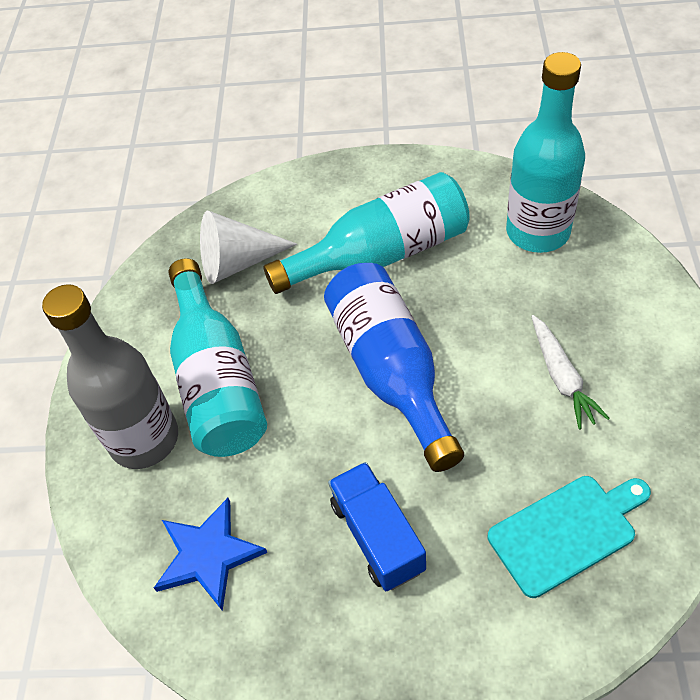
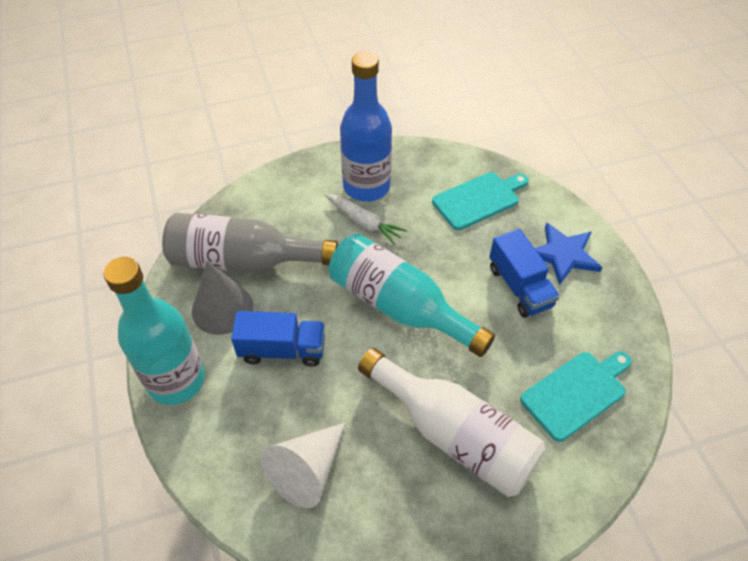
blue truck: 1 -> 2
grey cone: 0 -> 1
turquoise bottle: 3 -> 2
turquoise cutting board: 1 -> 2
white bottle: 0 -> 1

